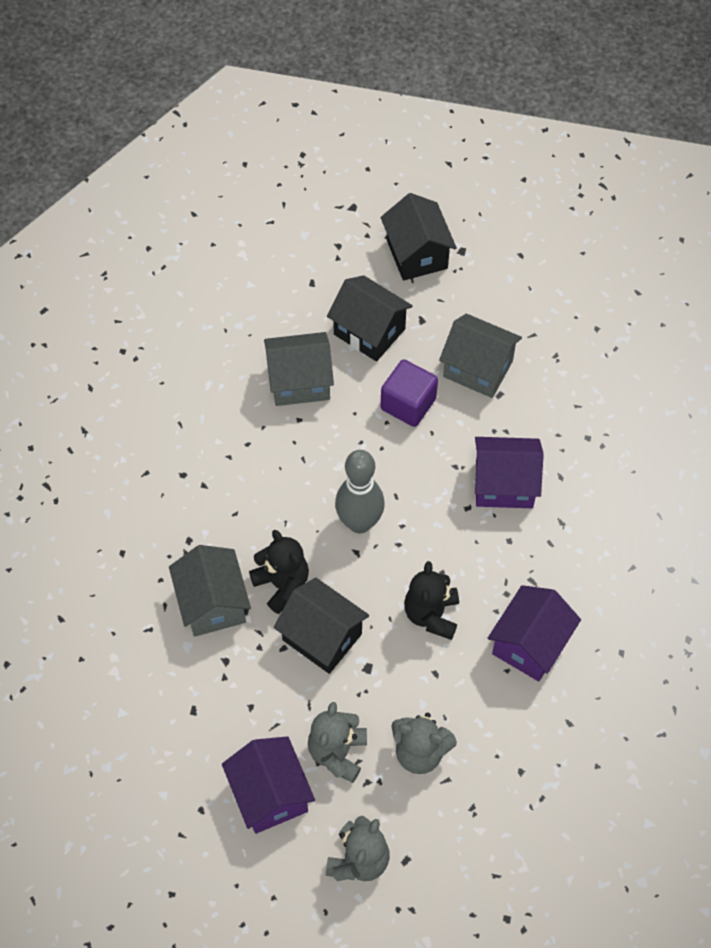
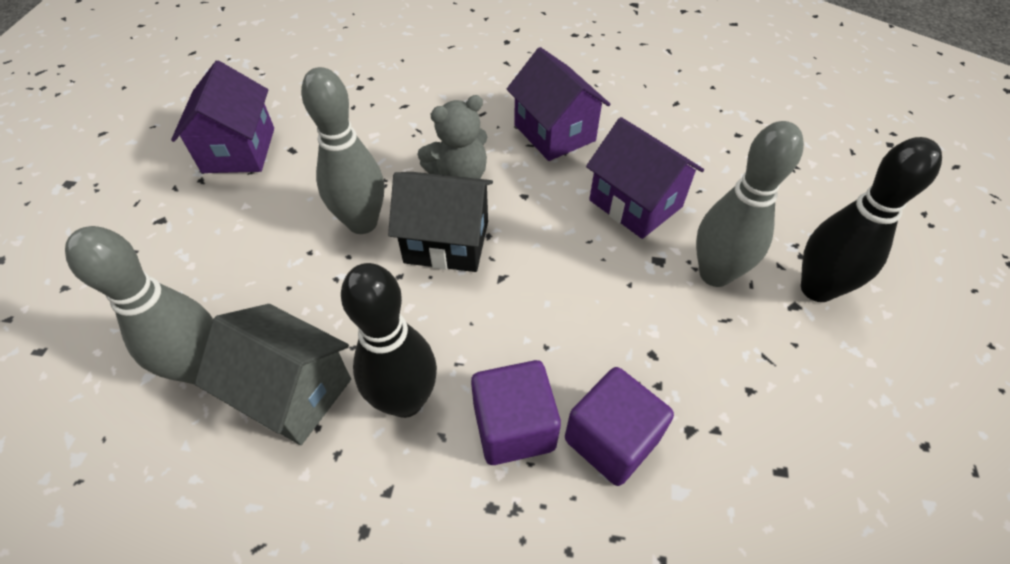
black bowling pin: 0 -> 2
black house: 3 -> 1
black teddy bear: 2 -> 0
grey bowling pin: 1 -> 3
grey house: 3 -> 1
grey teddy bear: 3 -> 1
purple cube: 1 -> 2

